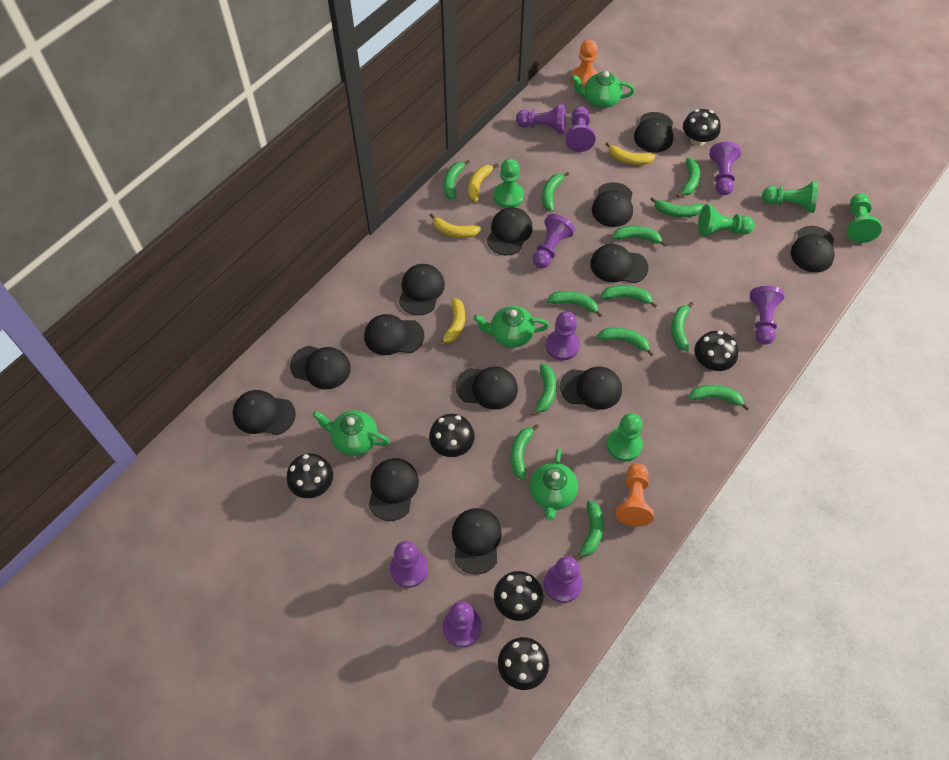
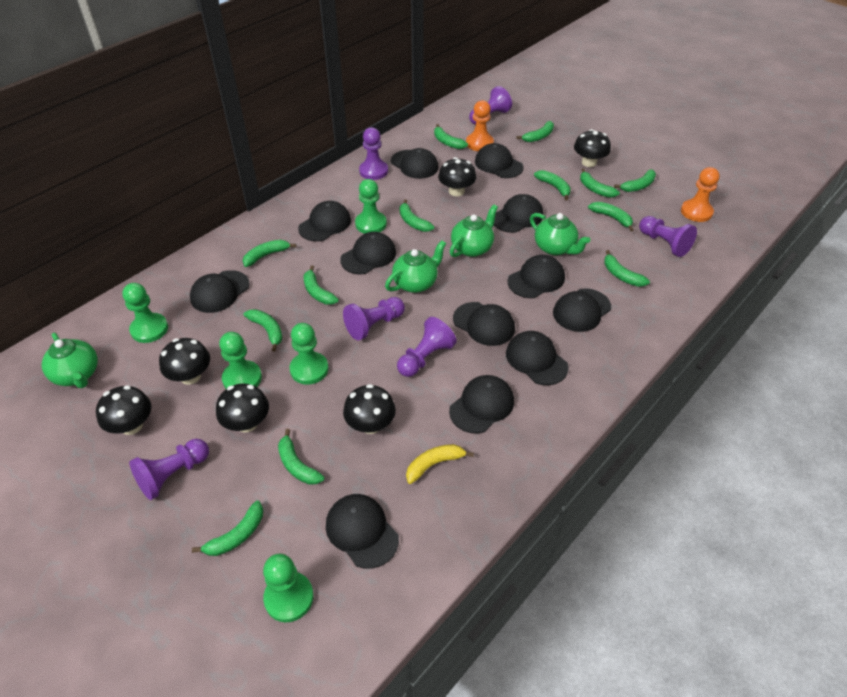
black cap: 13 -> 12
purple pawn: 9 -> 6
yellow banana: 4 -> 1

